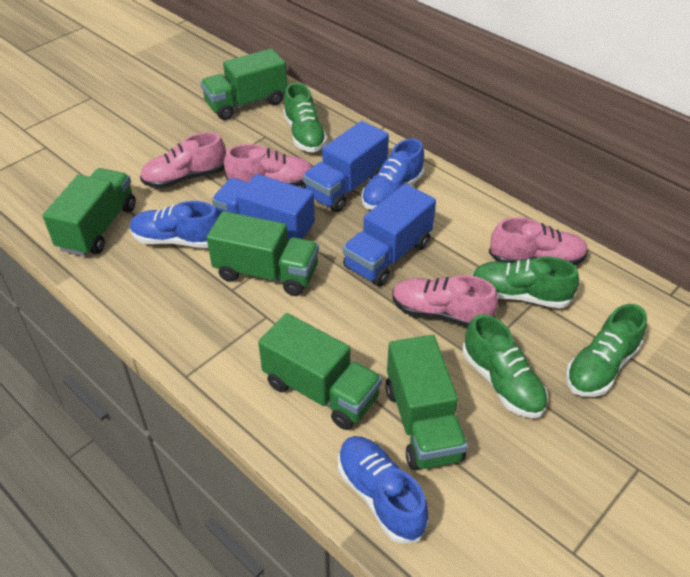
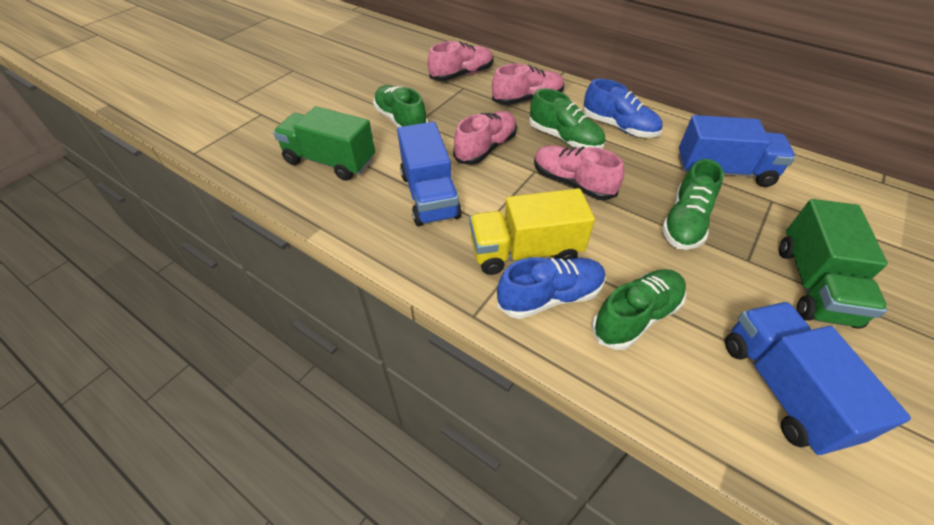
blue shoe: 3 -> 2
green truck: 5 -> 2
yellow truck: 0 -> 1

